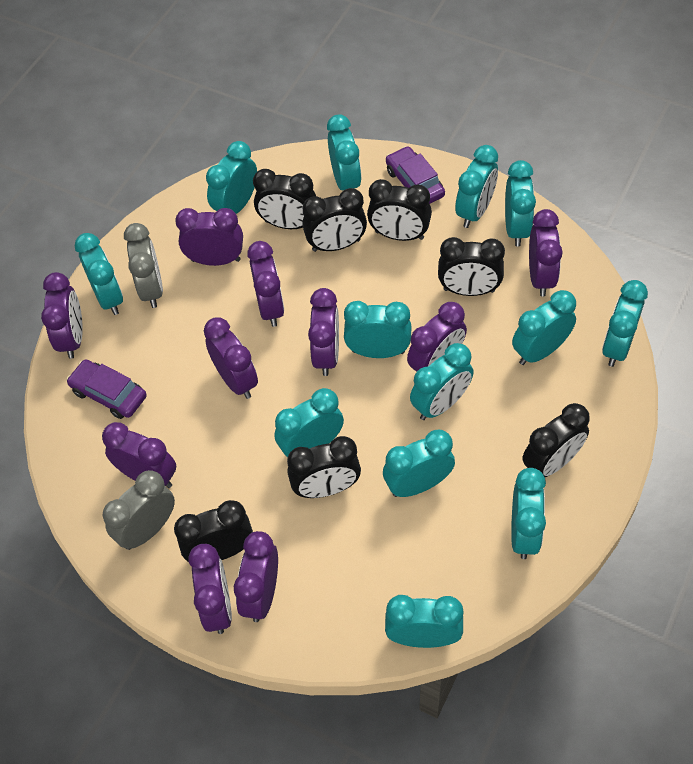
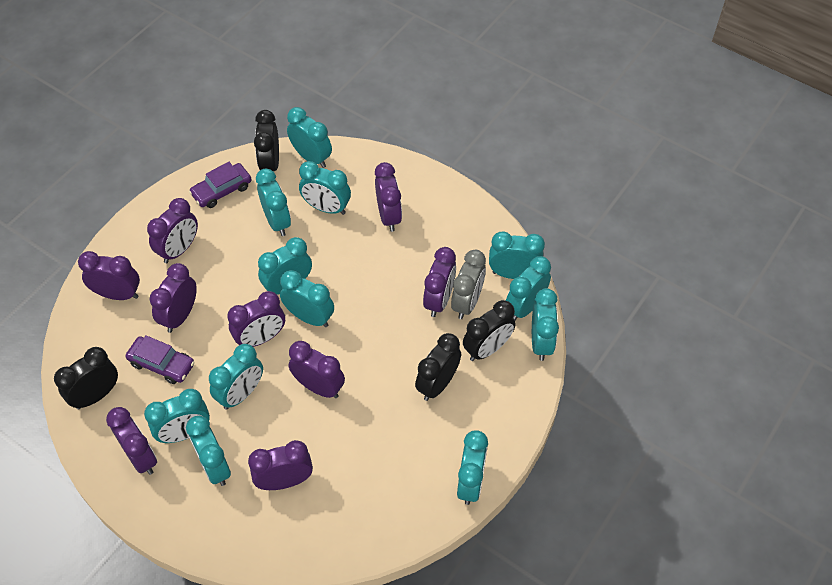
black clock: 7 -> 4
grey clock: 2 -> 1
purple clock: 10 -> 9
turquoise clock: 13 -> 12

